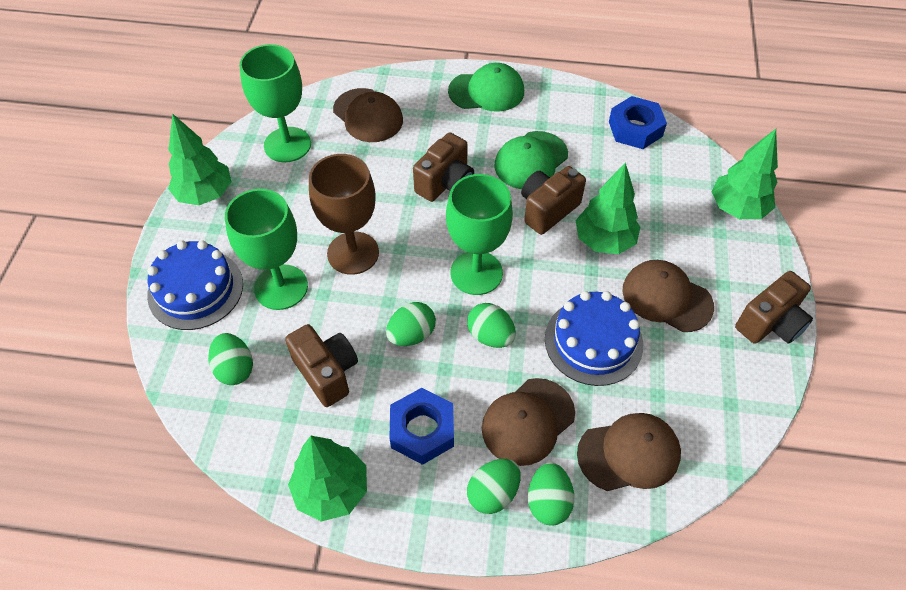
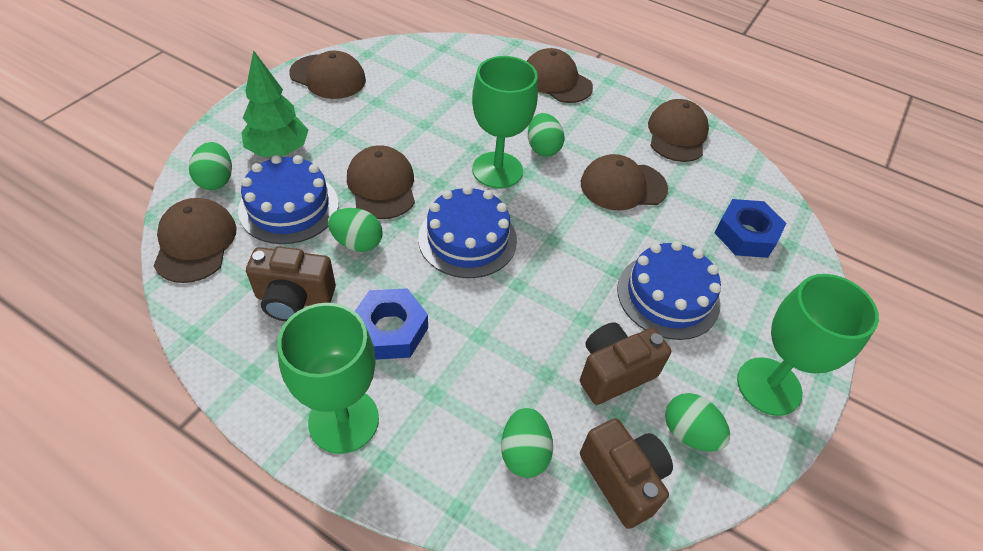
blue cake: 2 -> 3
brown camera: 4 -> 3
brown cap: 4 -> 6
brown goblet: 1 -> 0
green cap: 2 -> 0
green tree: 4 -> 1

